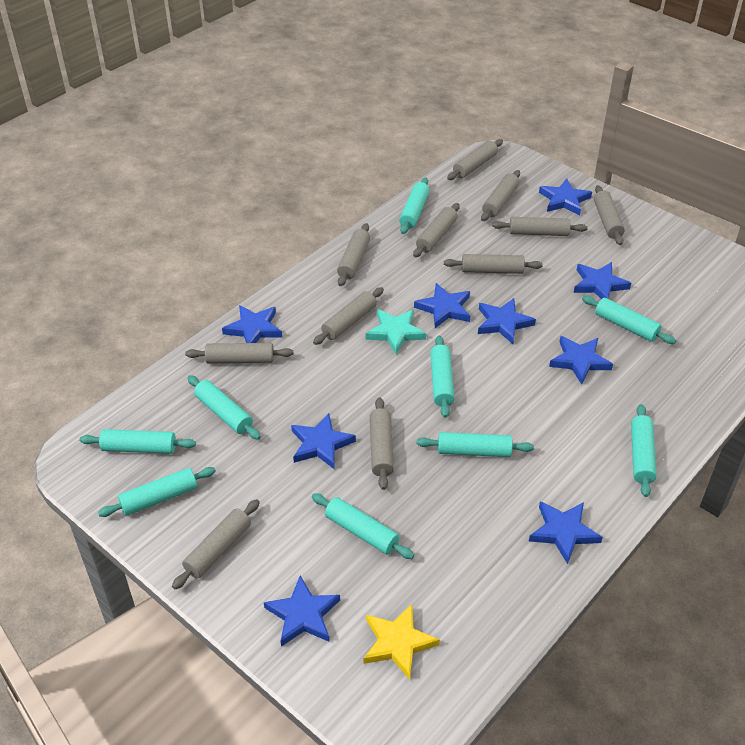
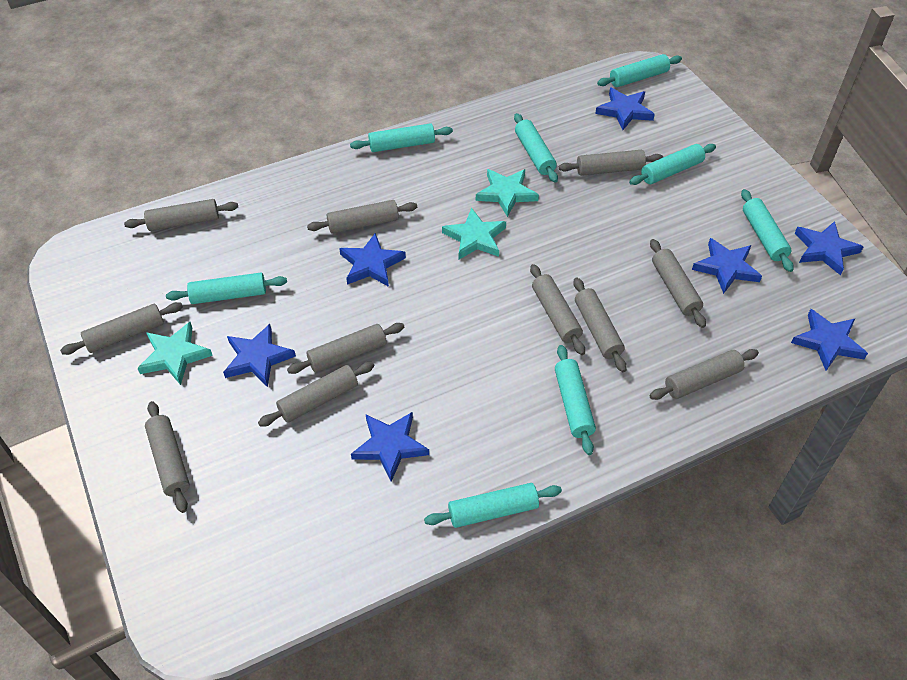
blue star: 9 -> 7
turquoise rolling pin: 9 -> 8
turquoise star: 1 -> 3
yellow star: 1 -> 0

